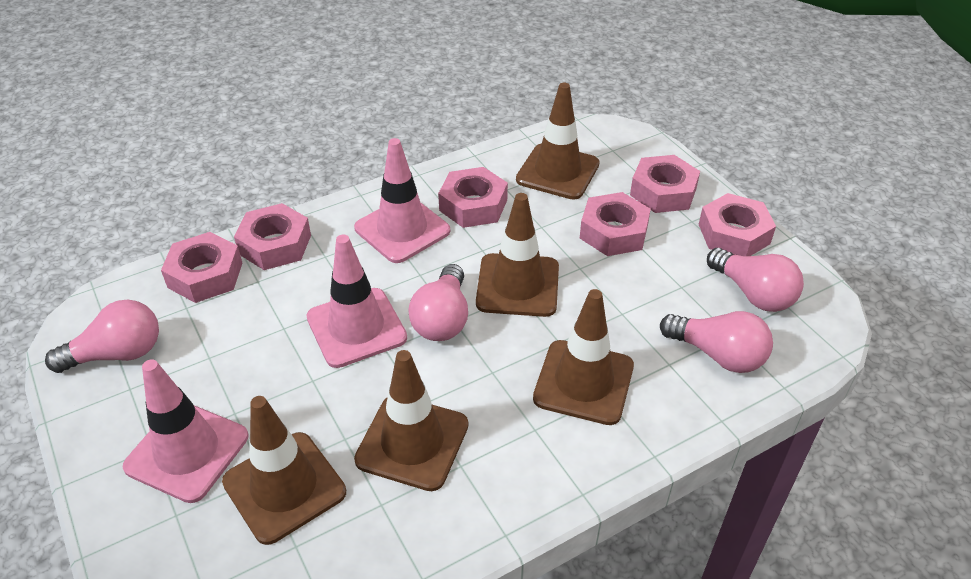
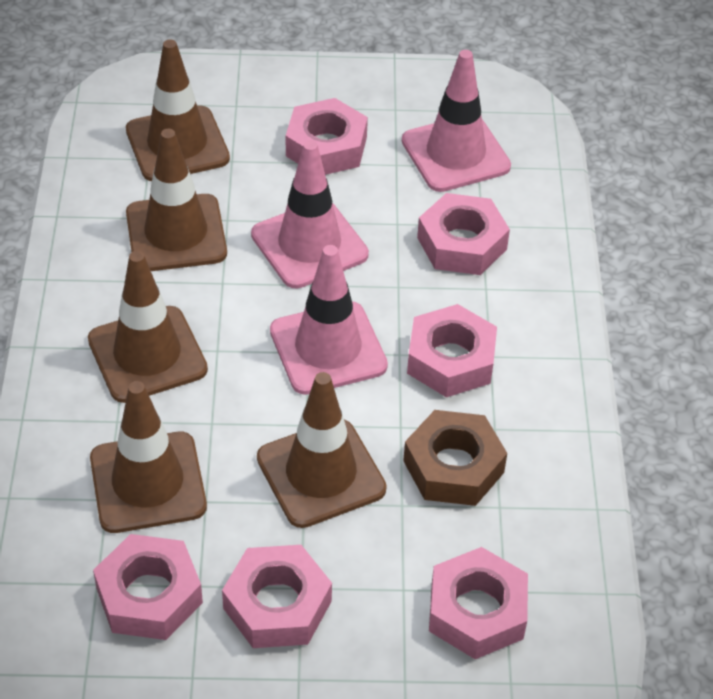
brown nut: 0 -> 1
pink light bulb: 4 -> 0

